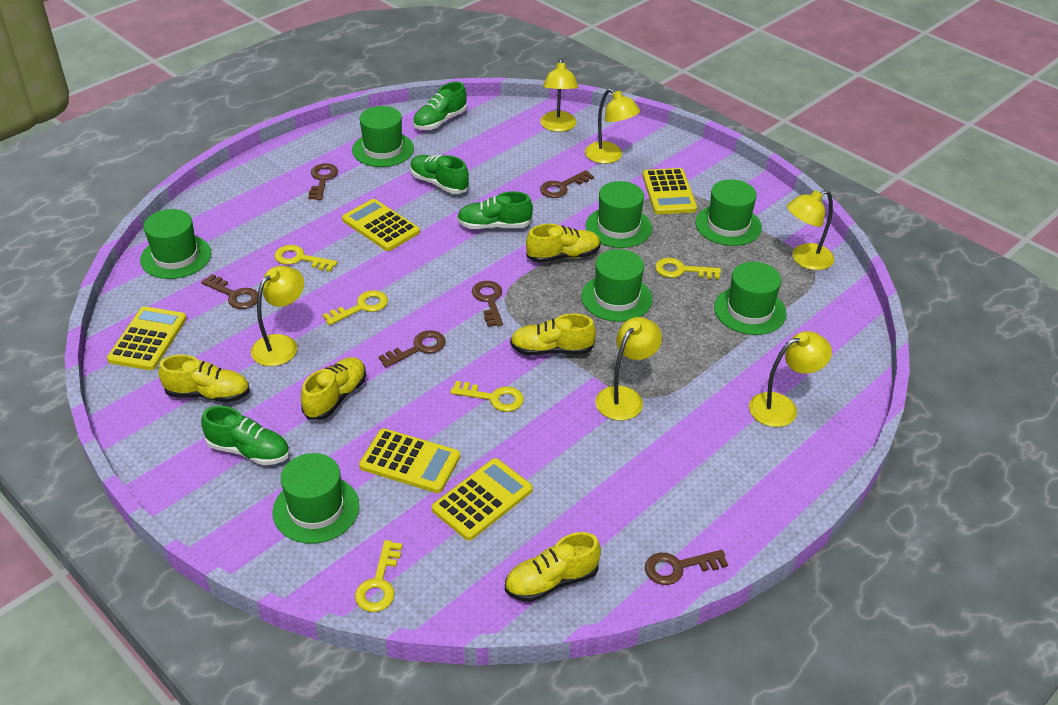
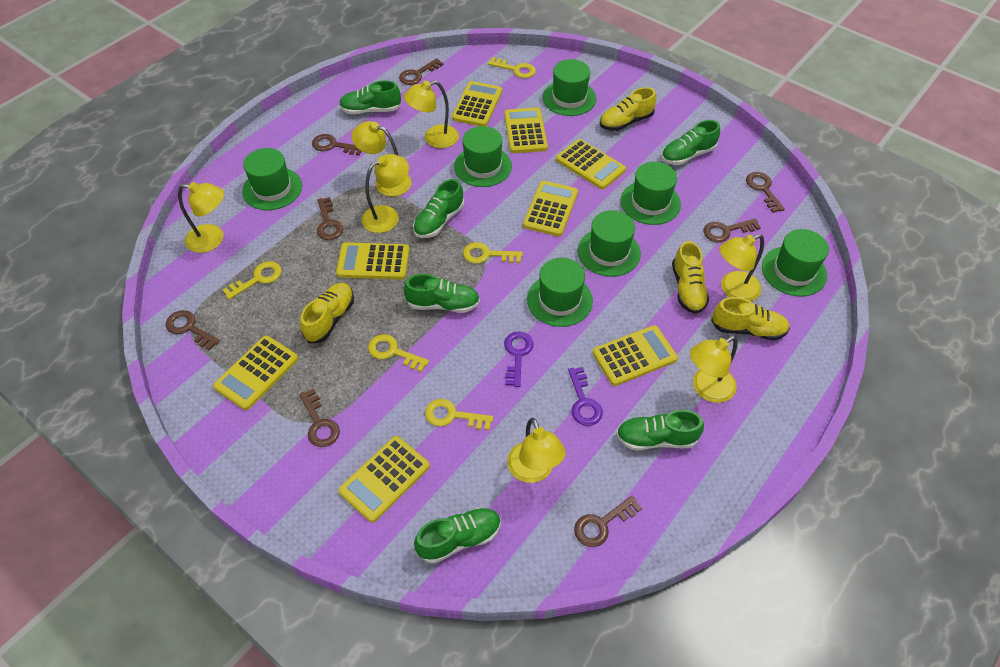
brown key: 6 -> 8
green shoe: 4 -> 6
purple key: 0 -> 2
yellow calculator: 5 -> 8
yellow lamp: 6 -> 7
yellow shoe: 5 -> 4

